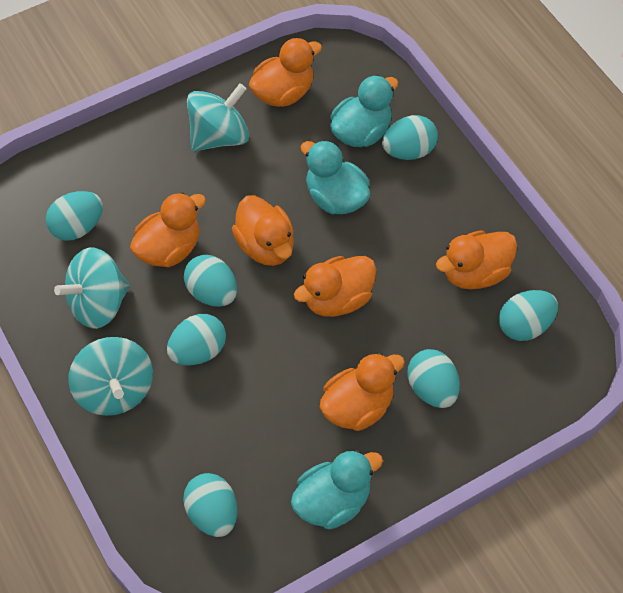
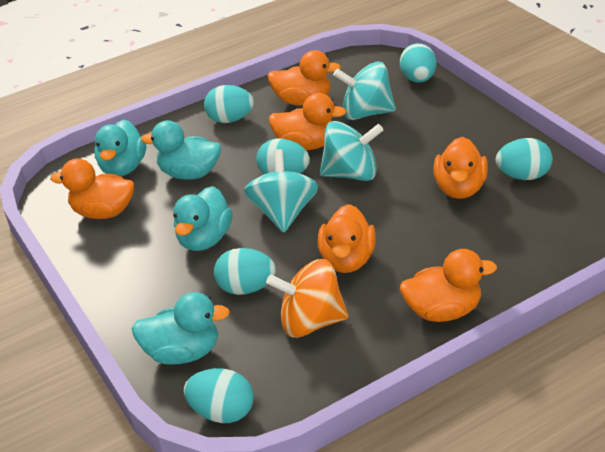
orange spinning top: 0 -> 1
turquoise duck: 3 -> 4
turquoise egg: 7 -> 6

